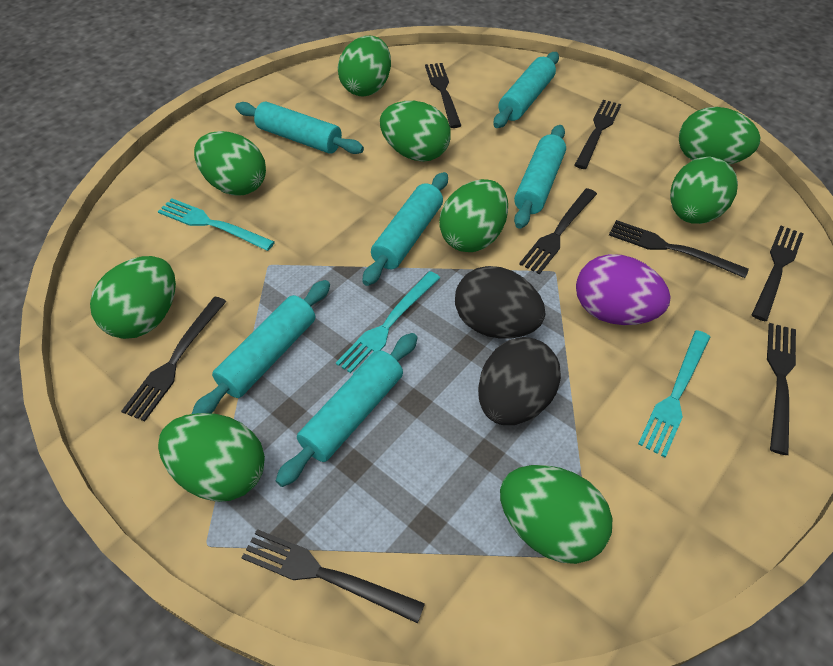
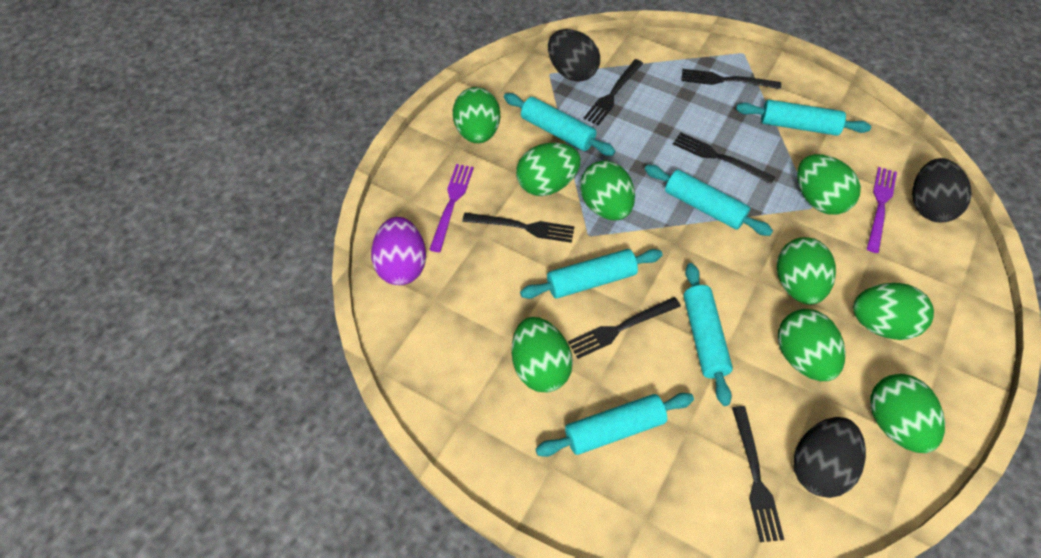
black egg: 2 -> 3
black fork: 8 -> 6
purple fork: 0 -> 2
turquoise fork: 3 -> 0

